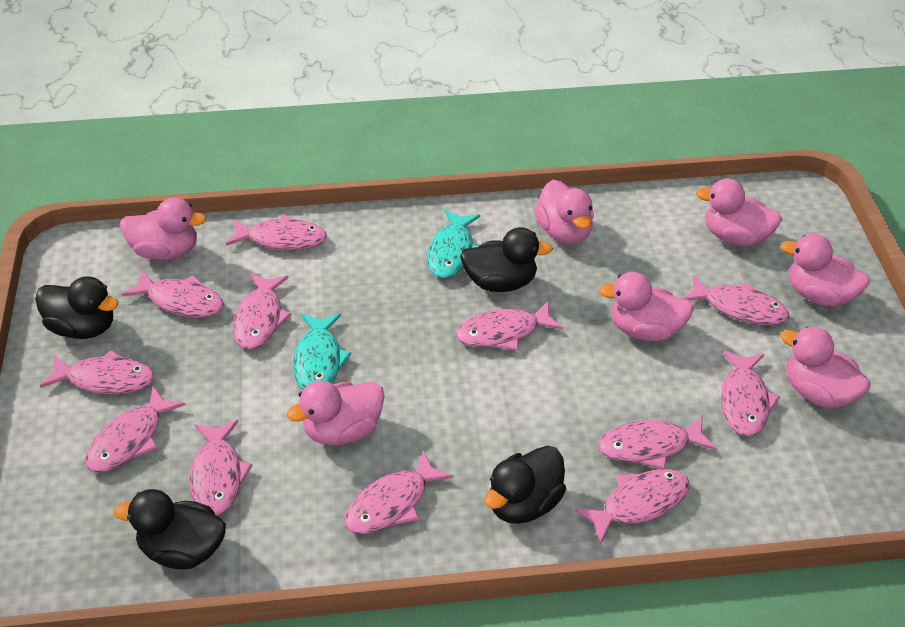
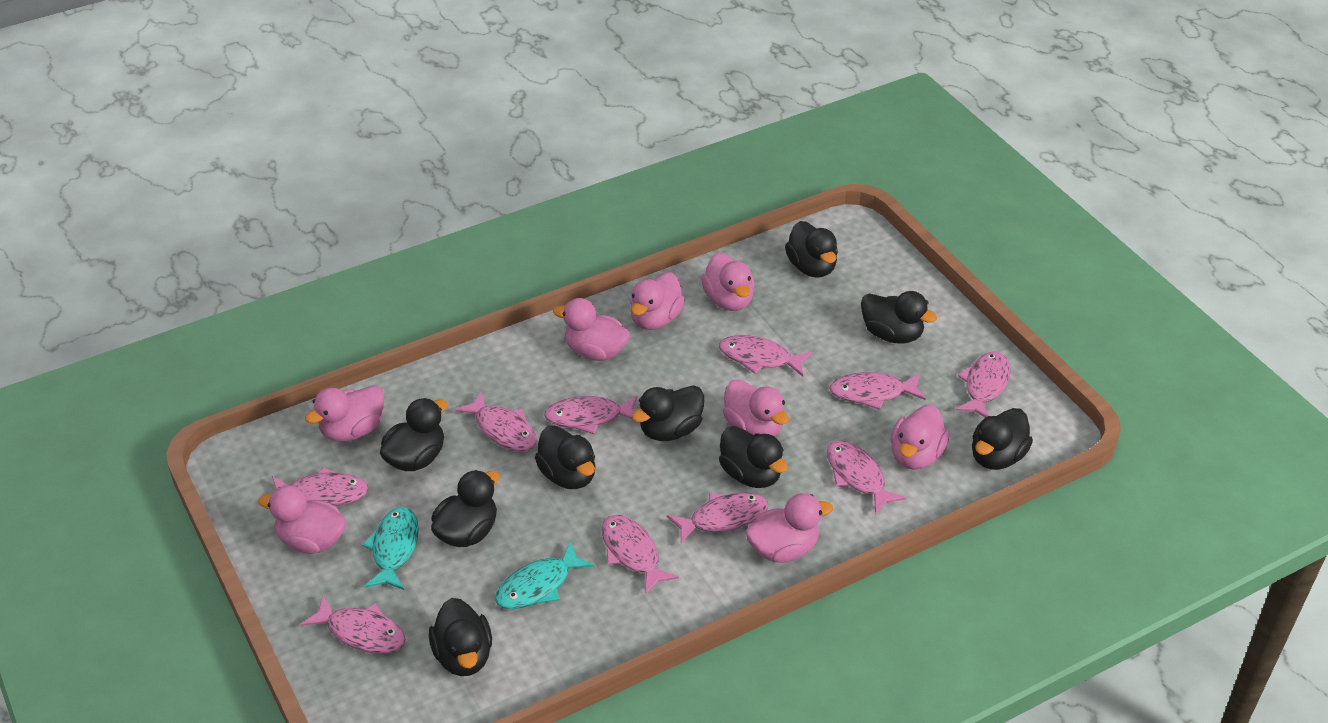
black duck: 4 -> 9
pink duck: 7 -> 8
pink fish: 12 -> 10

